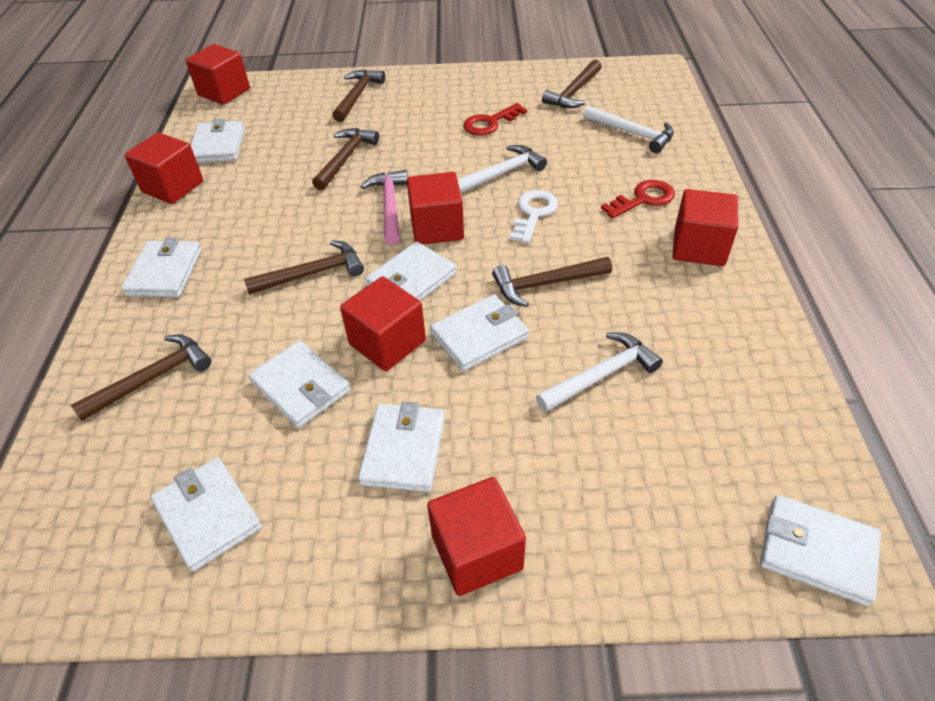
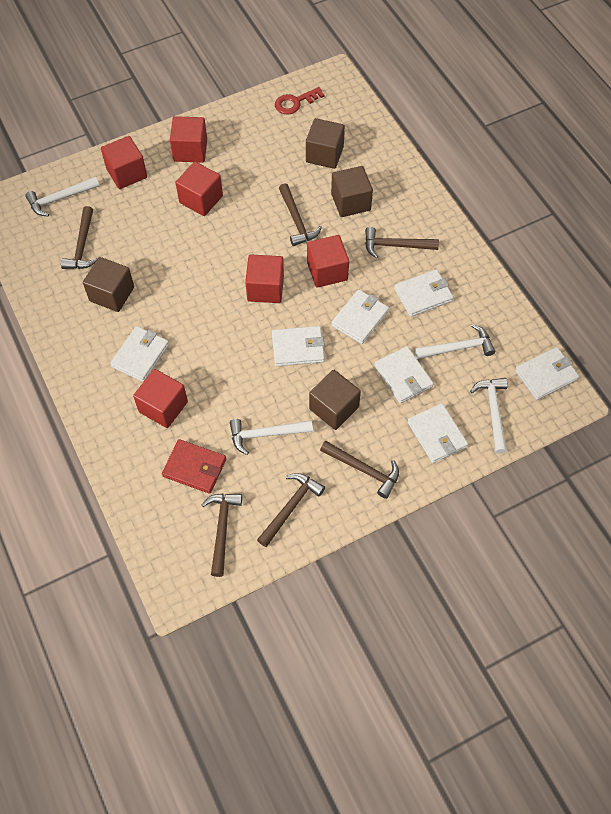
brown cube: 0 -> 4
pink hammer: 1 -> 0
red key: 2 -> 1
red wallet: 0 -> 1
white hammer: 3 -> 4
white key: 1 -> 0
white wallet: 8 -> 7

